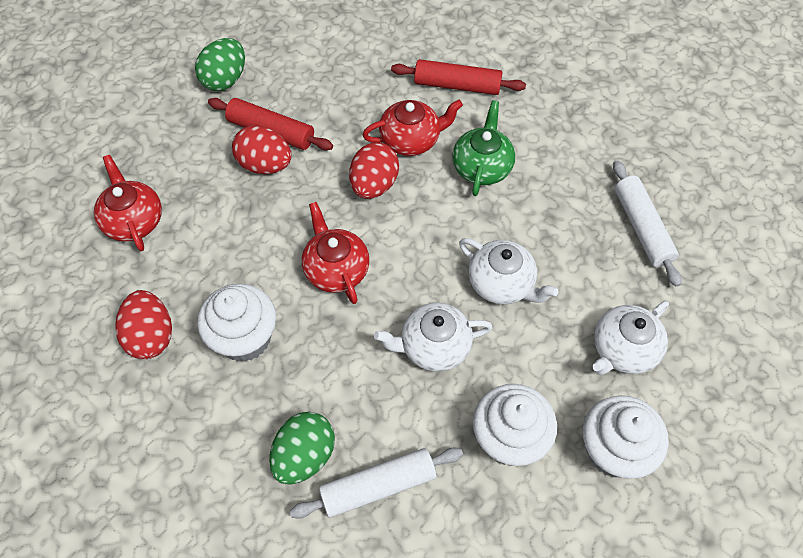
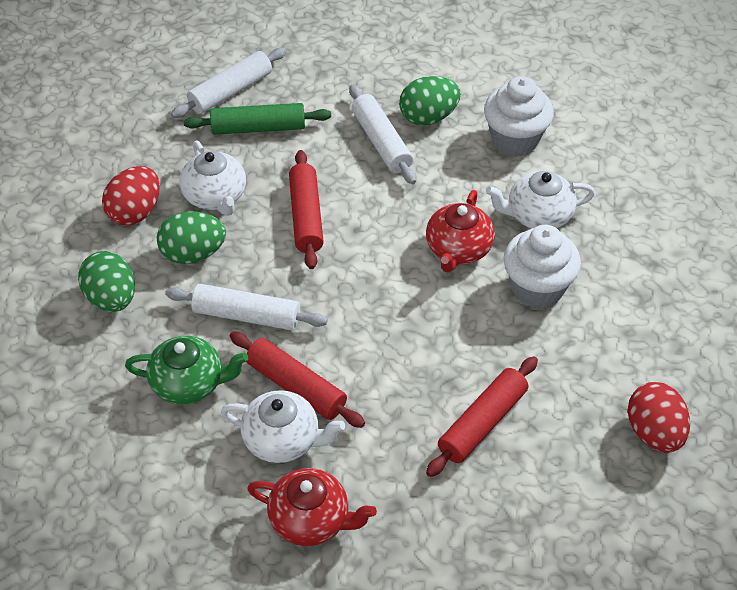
green egg: 2 -> 3
green rolling pin: 0 -> 1
red egg: 3 -> 2
red rolling pin: 2 -> 3
red teapot: 3 -> 2
white cupcake: 3 -> 2
white rolling pin: 2 -> 3

